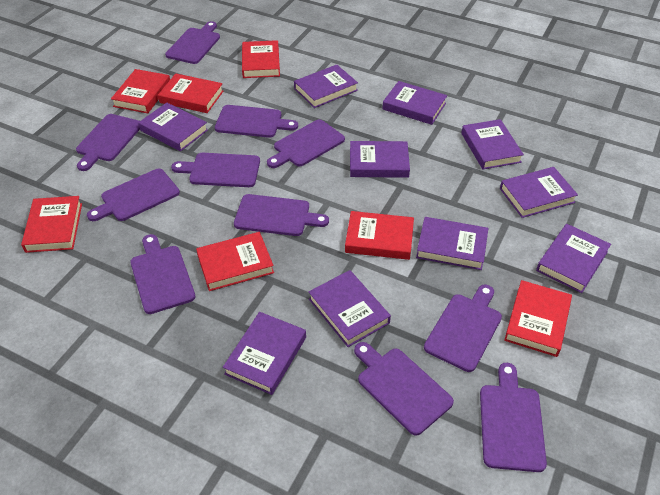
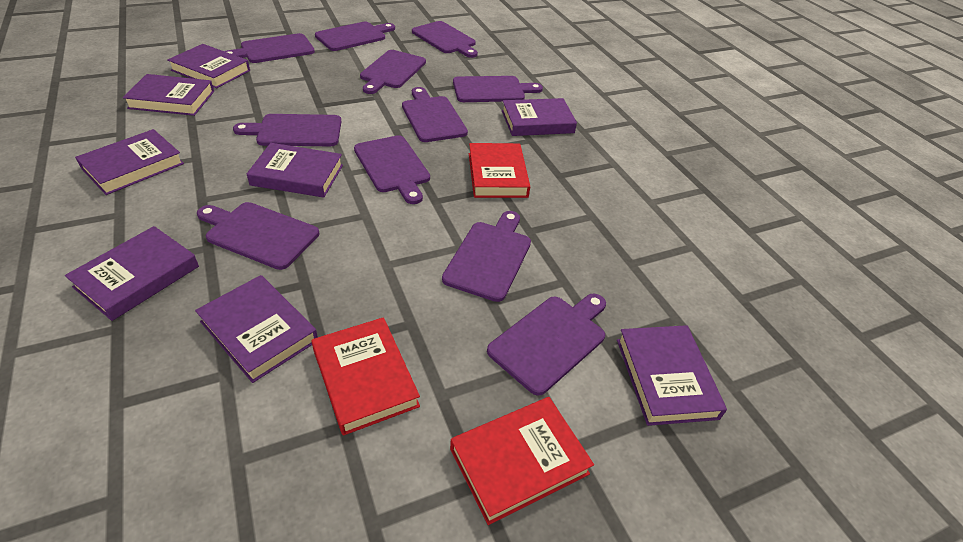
purple book: 10 -> 8
red book: 7 -> 3

